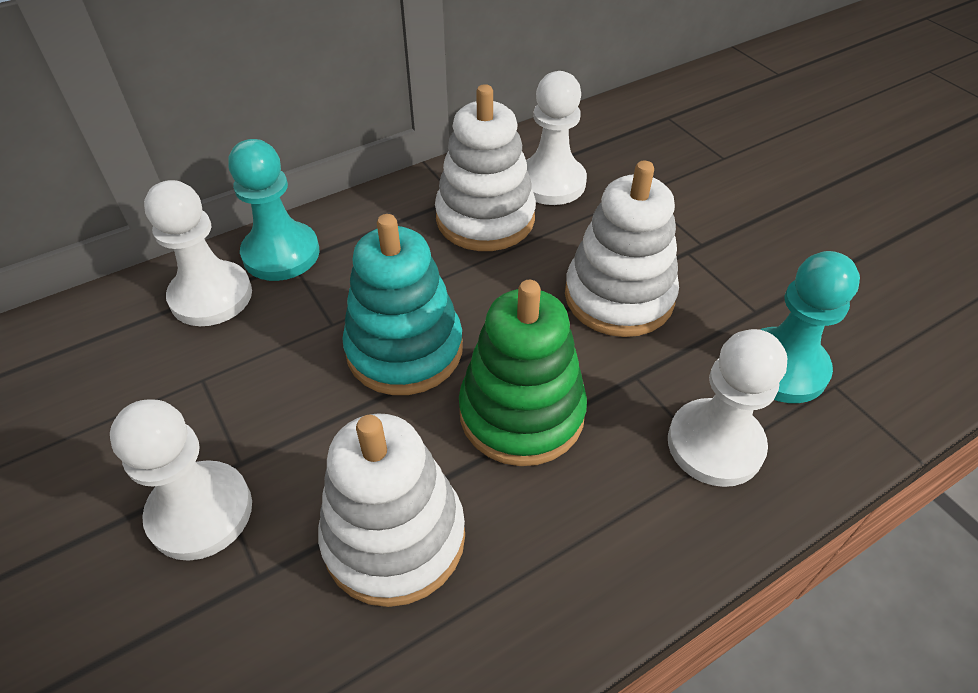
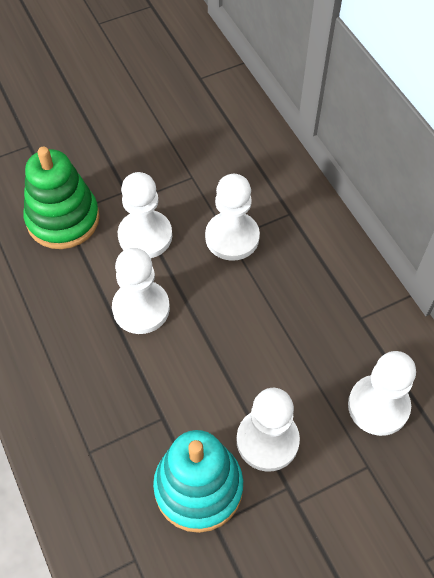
turquoise pawn: 2 -> 0
white pawn: 4 -> 5
white stacking toy: 3 -> 0

